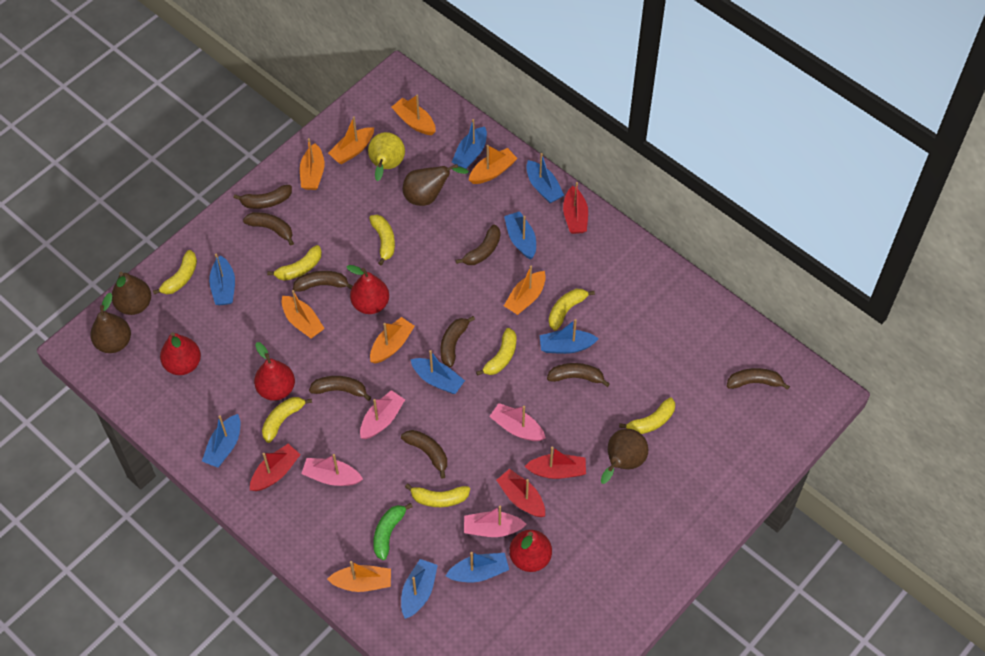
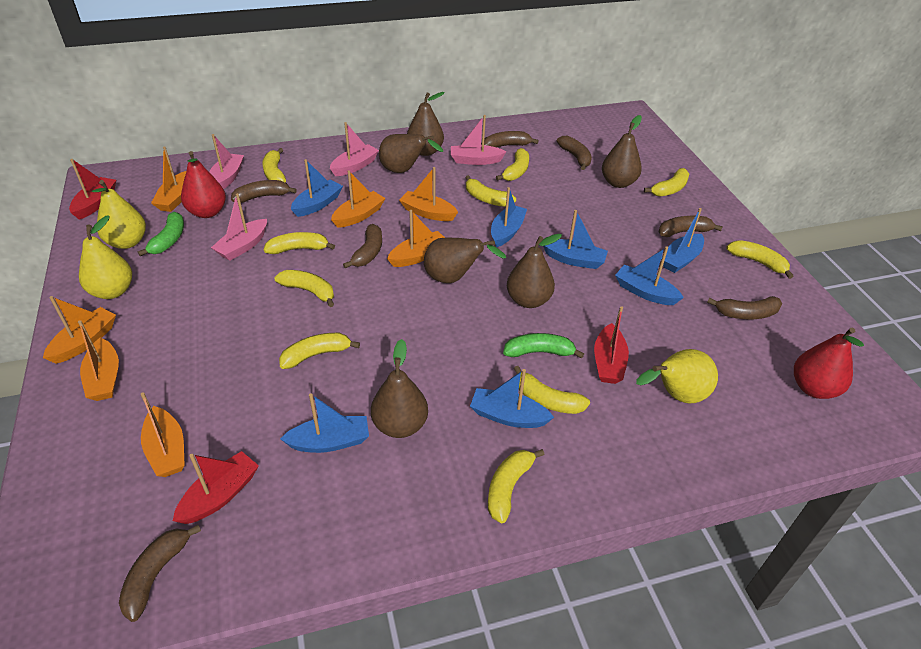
blue boat: 9 -> 7
brown banana: 9 -> 7
brown pear: 4 -> 6
green banana: 1 -> 2
orange boat: 8 -> 7
red boat: 4 -> 3
red pear: 4 -> 2
yellow banana: 8 -> 10
yellow pear: 1 -> 3

